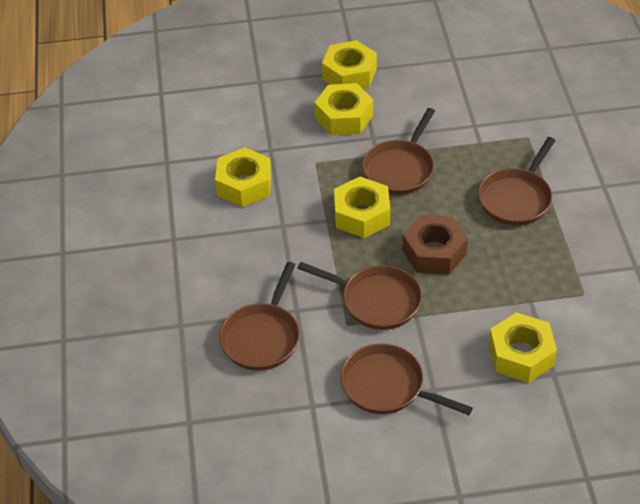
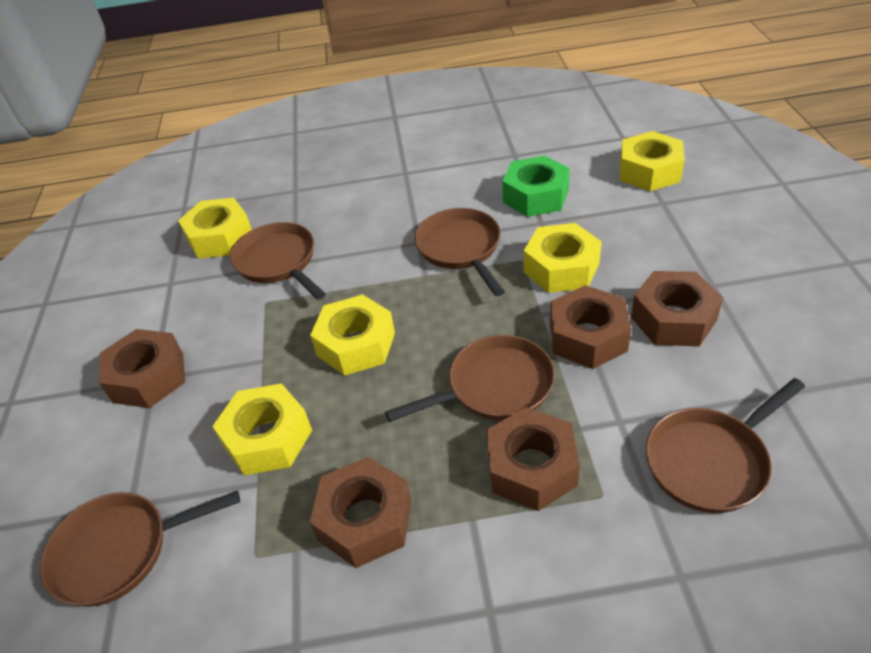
brown nut: 1 -> 5
green nut: 0 -> 1

